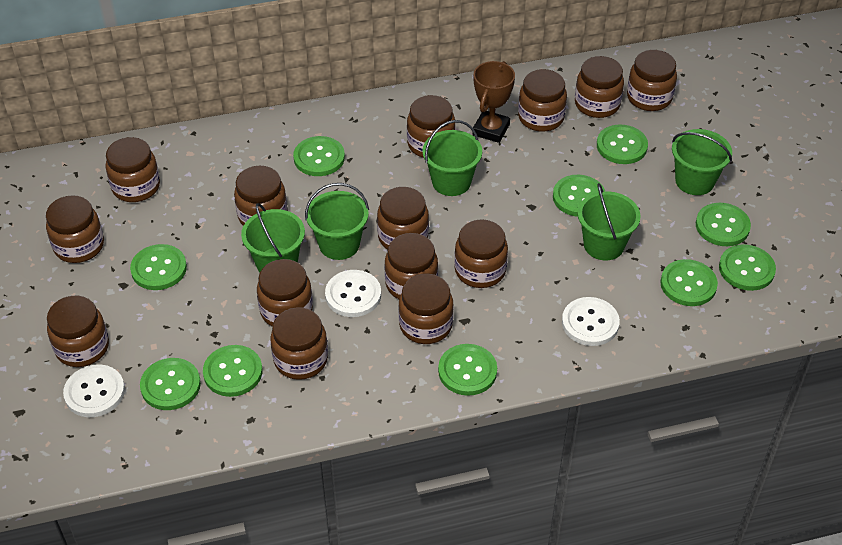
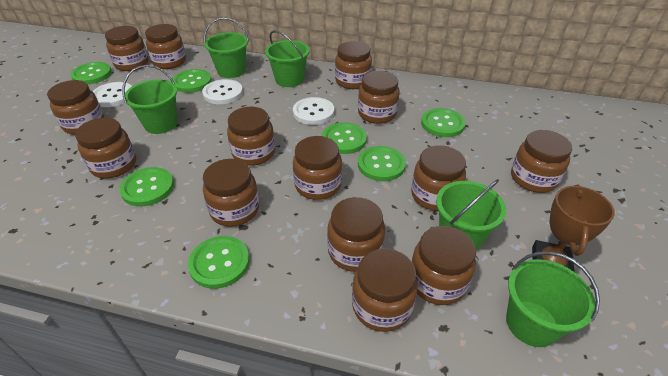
green button: 10 -> 7

